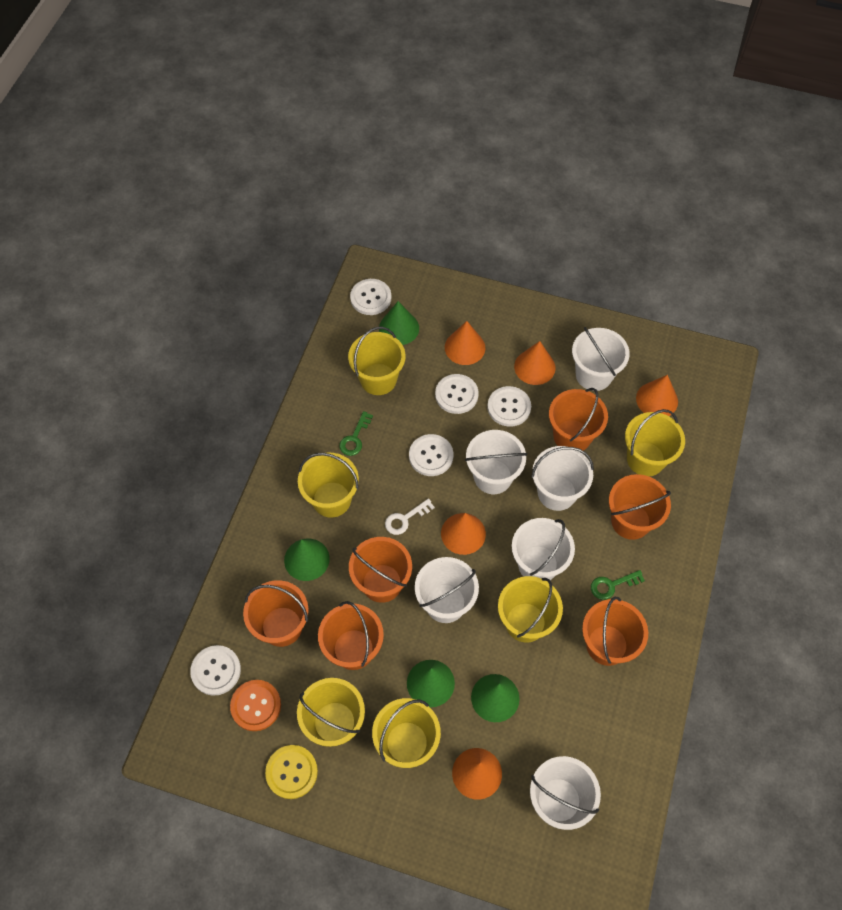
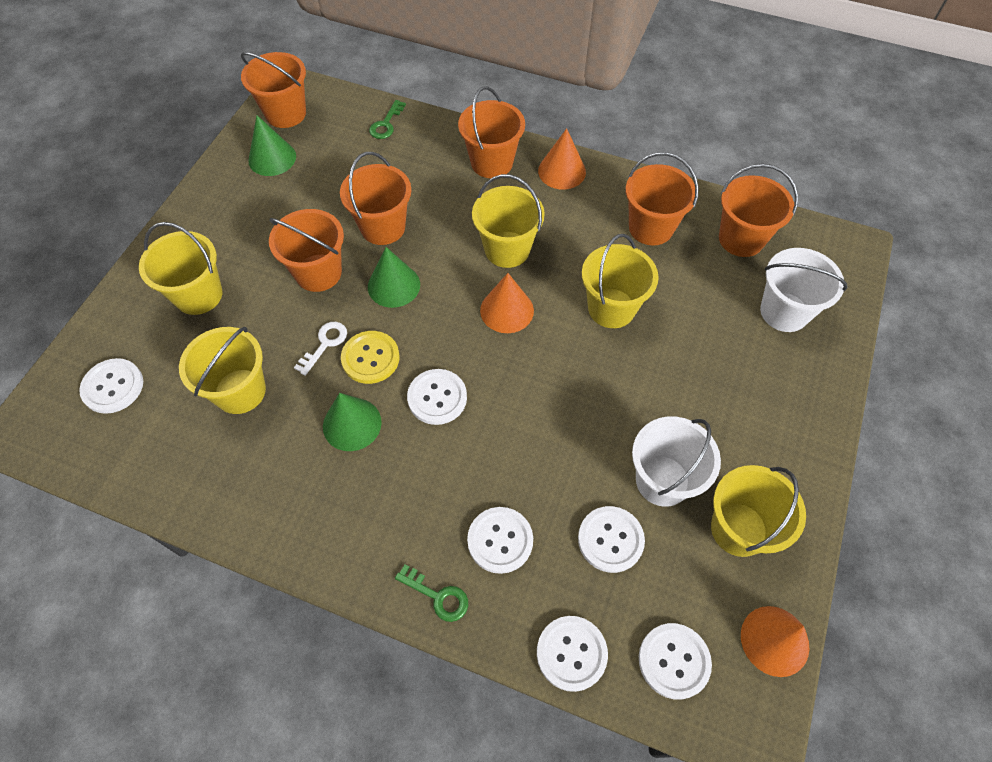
green cone: 4 -> 3
orange button: 1 -> 0
orange cone: 5 -> 3
white bucket: 6 -> 2
white button: 5 -> 6
yellow bucket: 6 -> 5

